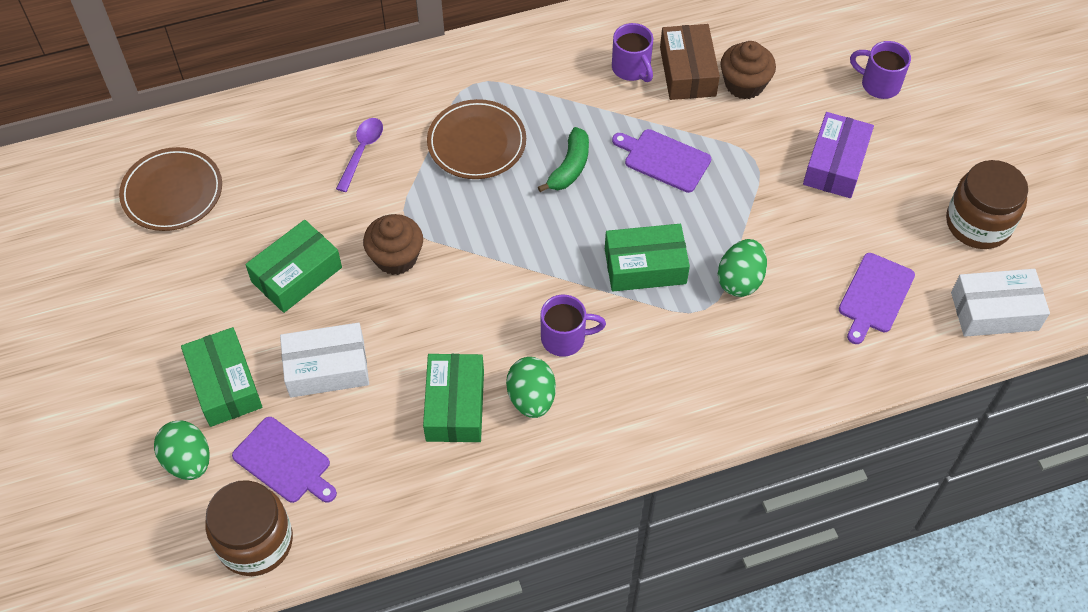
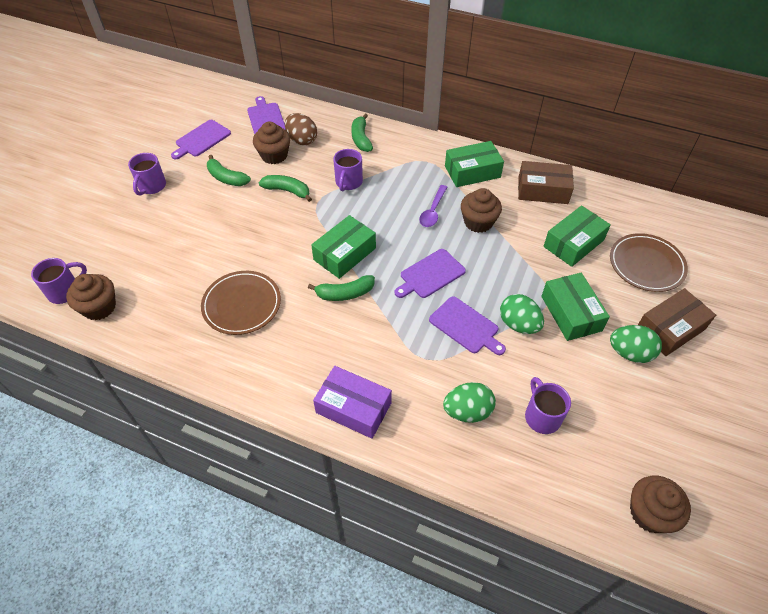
brown box: 1 -> 2
brown cupcake: 2 -> 4
brown egg: 0 -> 1
brown jar: 2 -> 0
green banana: 1 -> 4
purple cutting board: 3 -> 4
purple mug: 3 -> 4
white box: 2 -> 0

